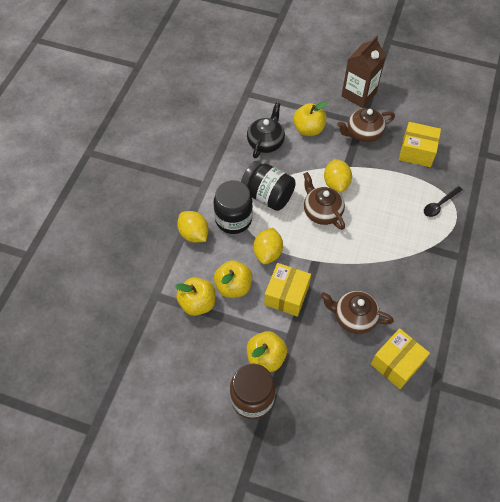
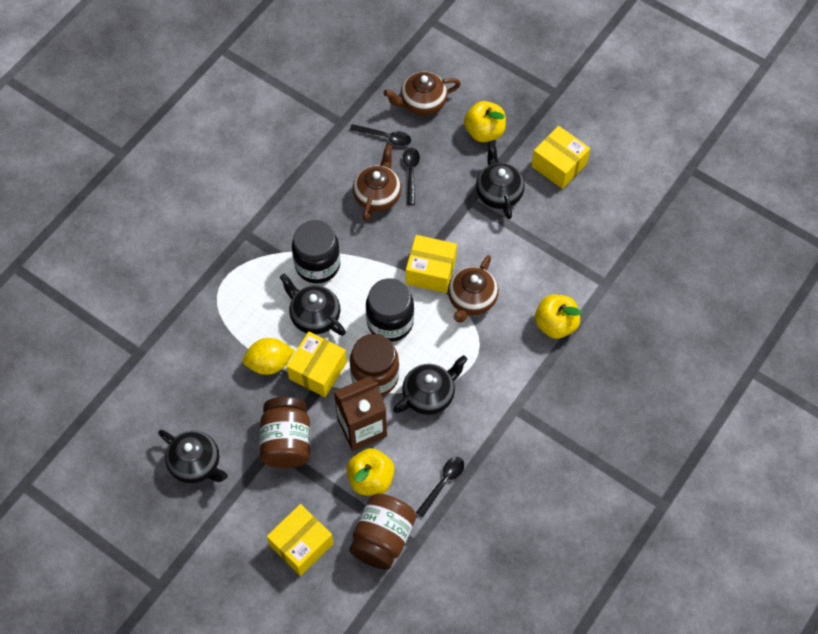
black spoon: 1 -> 3
black teapot: 1 -> 4
brown jar: 1 -> 3
yellow apple: 4 -> 3
yellow box: 3 -> 4
yellow lemon: 3 -> 1

